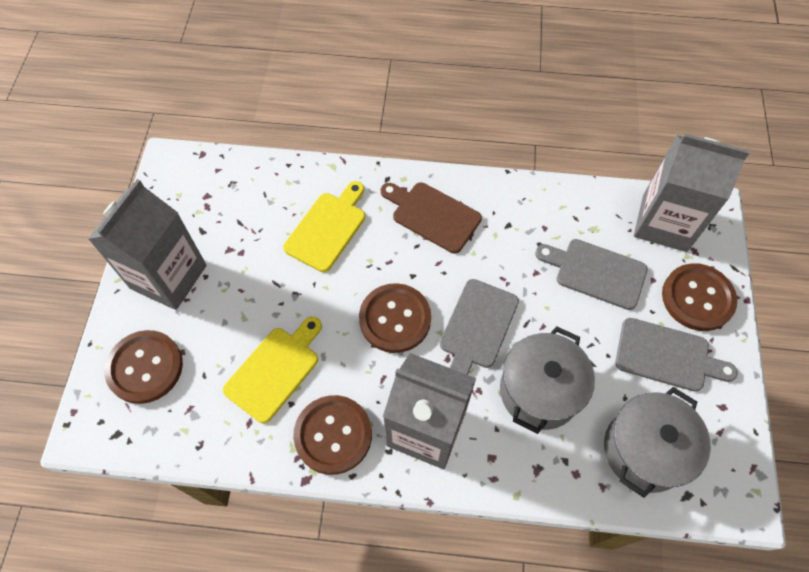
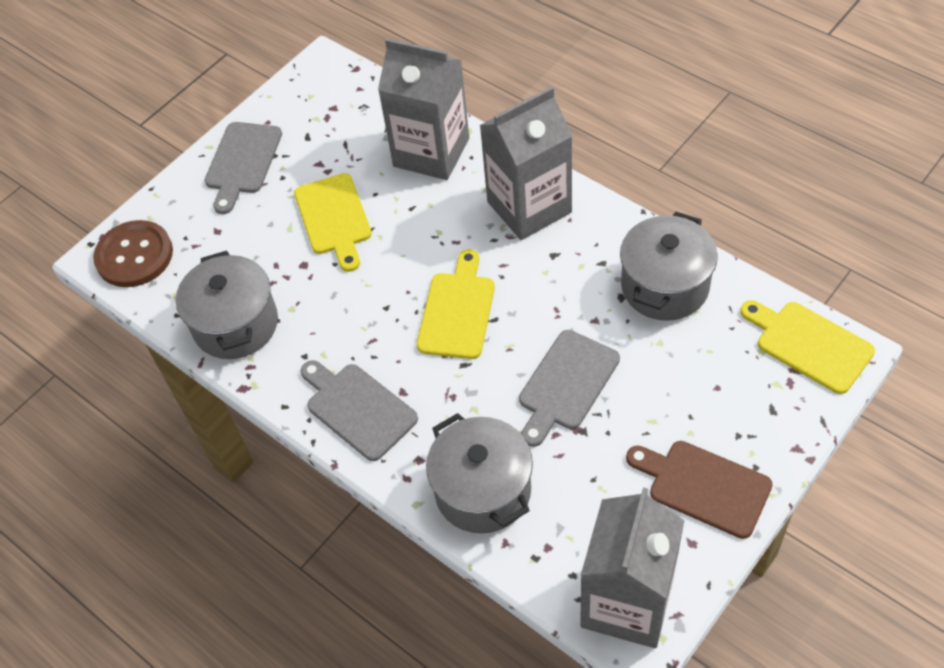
brown button: 4 -> 1
grey pot: 2 -> 3
yellow cutting board: 2 -> 3

